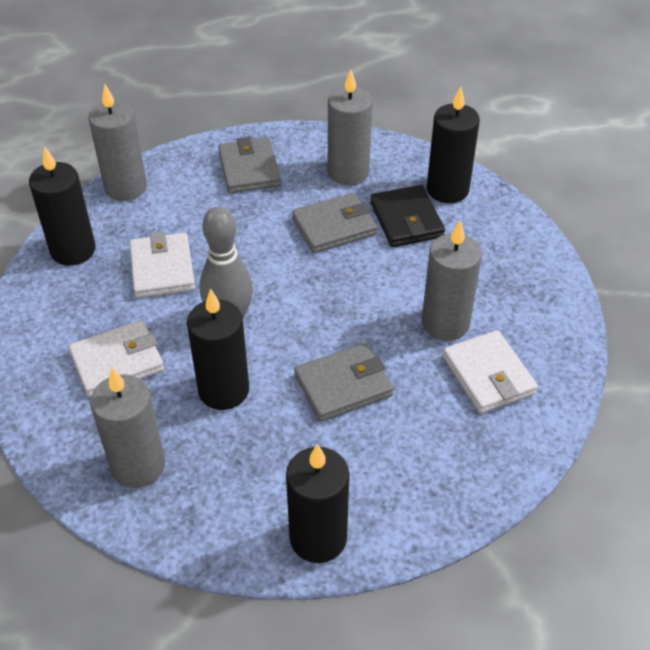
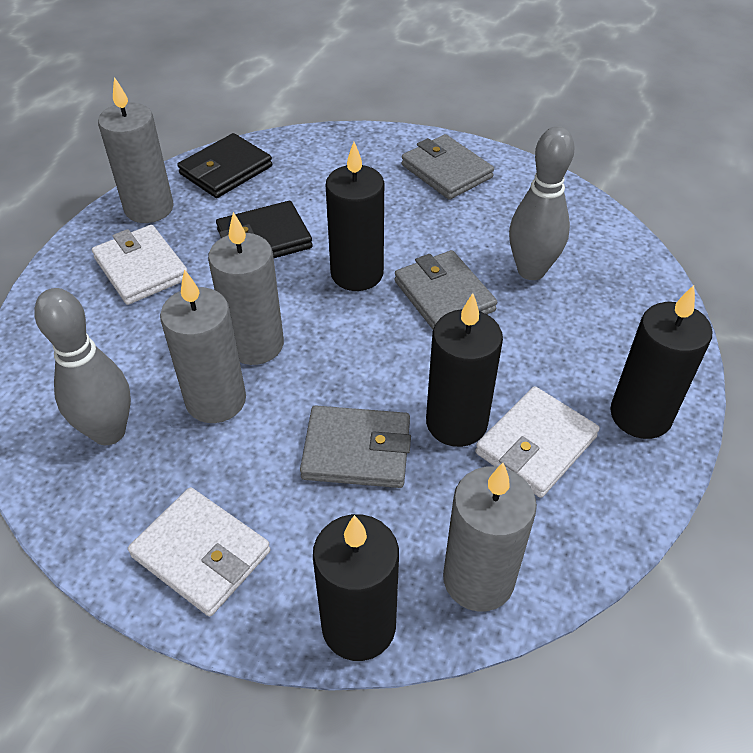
black wallet: 1 -> 2
grey bowling pin: 1 -> 2

